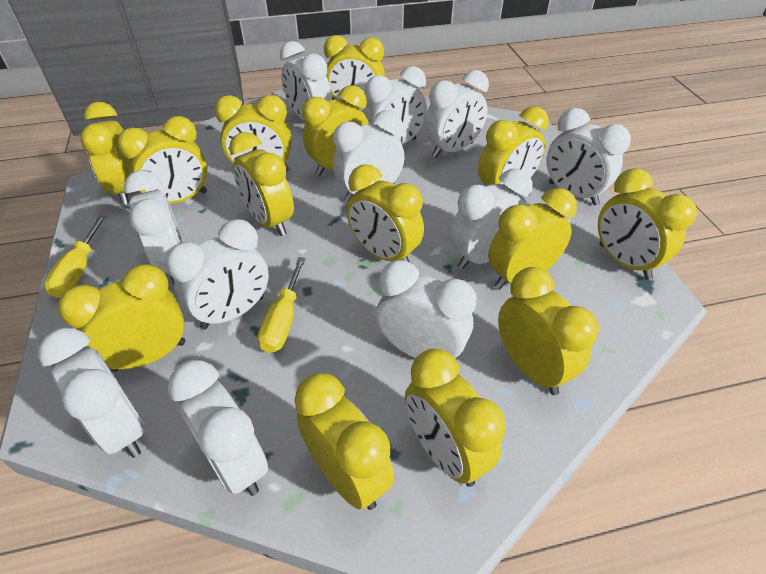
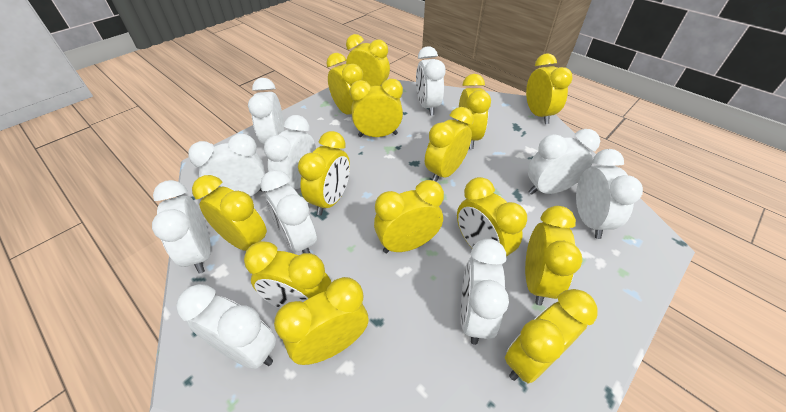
white clock: 11 -> 10
yellow screwdriver: 2 -> 0

